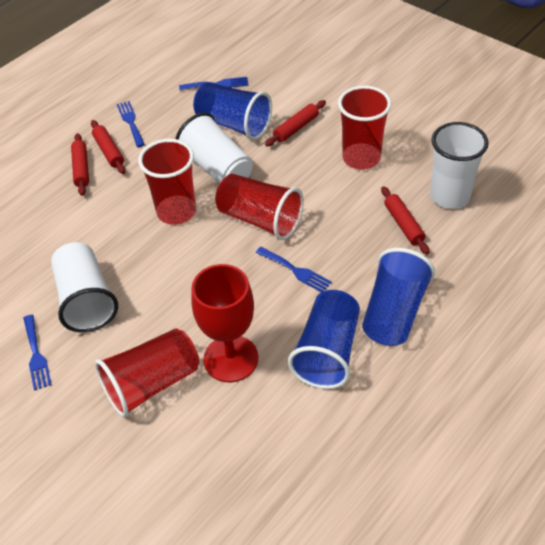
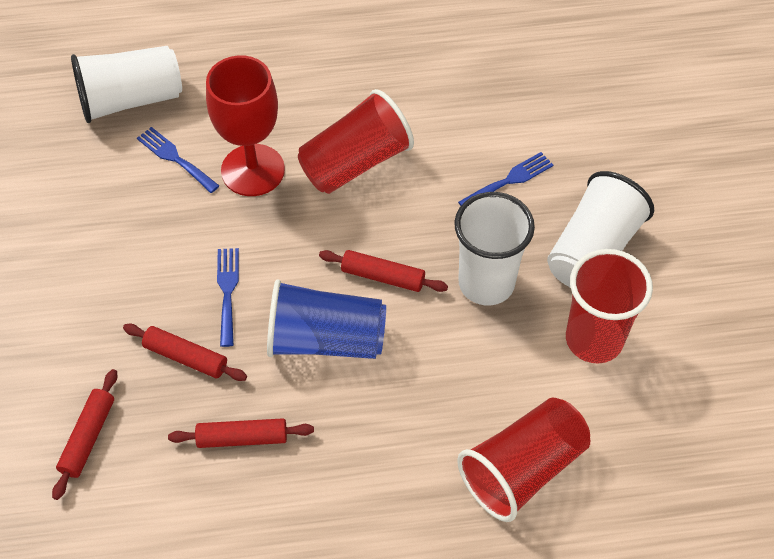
blue cup: 3 -> 1
blue fork: 4 -> 3
red cup: 4 -> 3

